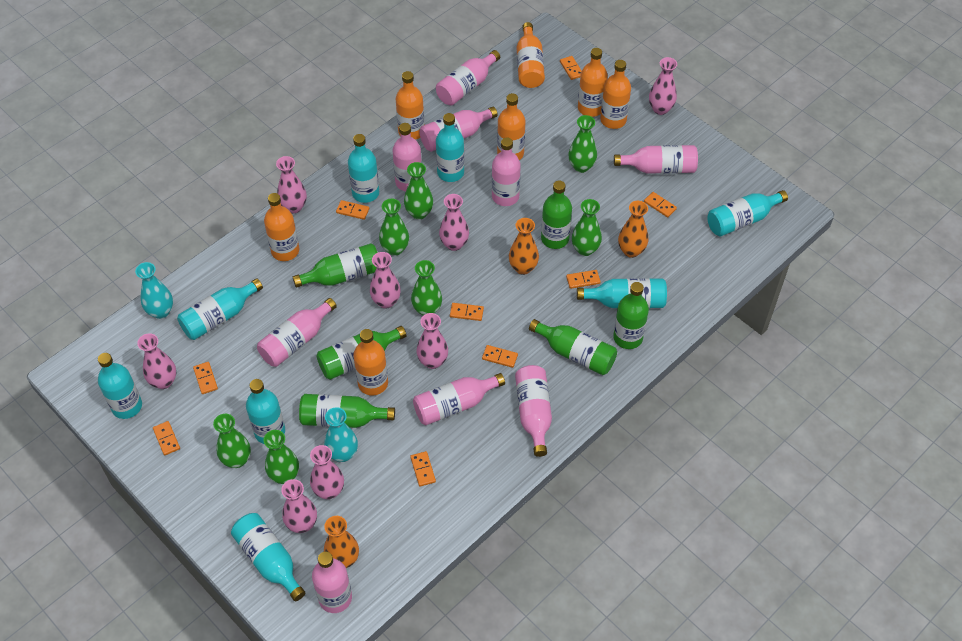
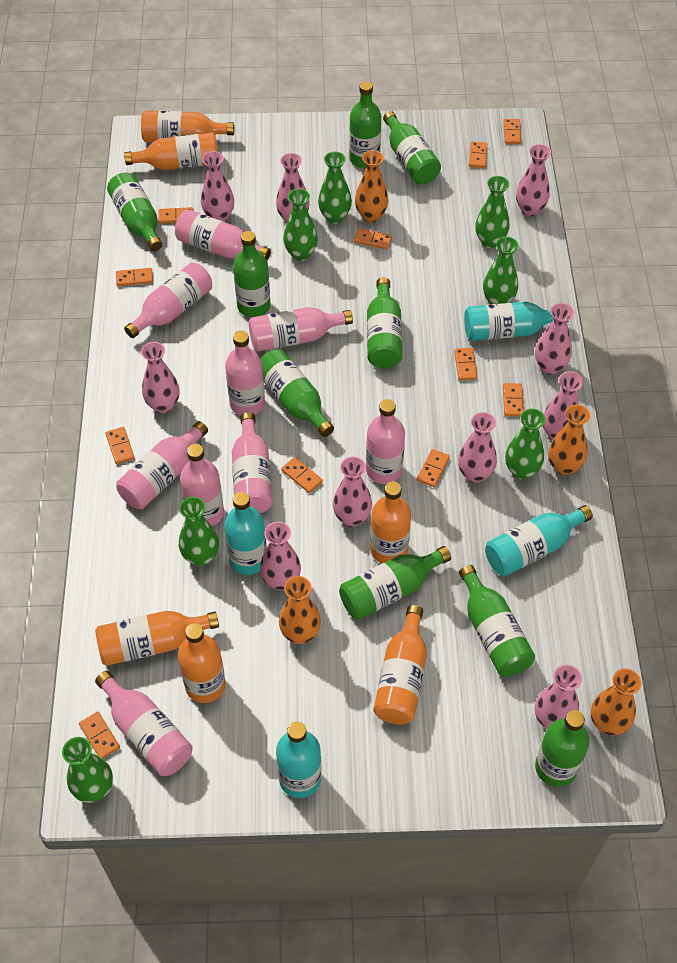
green bottle: 6 -> 9
orange bottle: 7 -> 6
orange domino: 9 -> 11
orange vase: 3 -> 4
pink vase: 8 -> 10
turquoise bottle: 8 -> 4
turquoise vase: 2 -> 0

